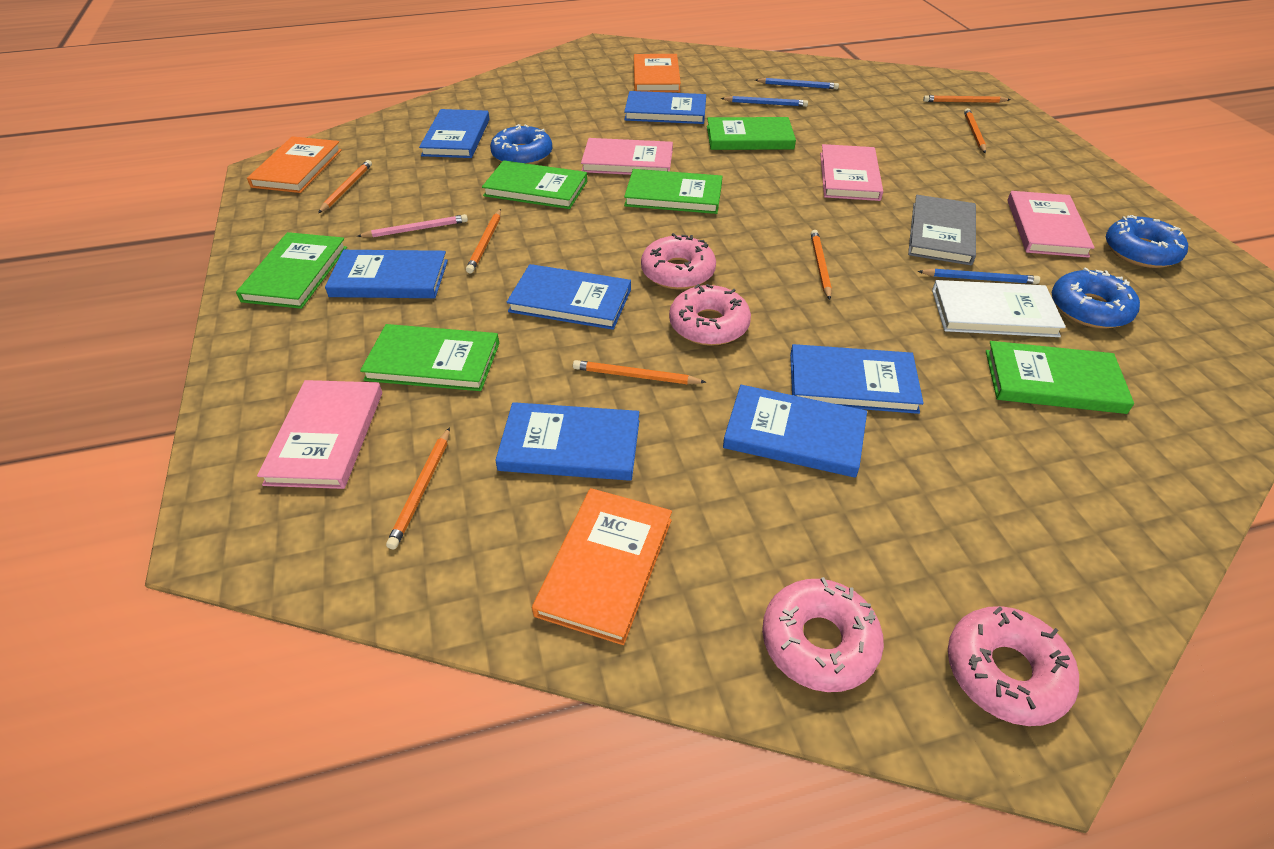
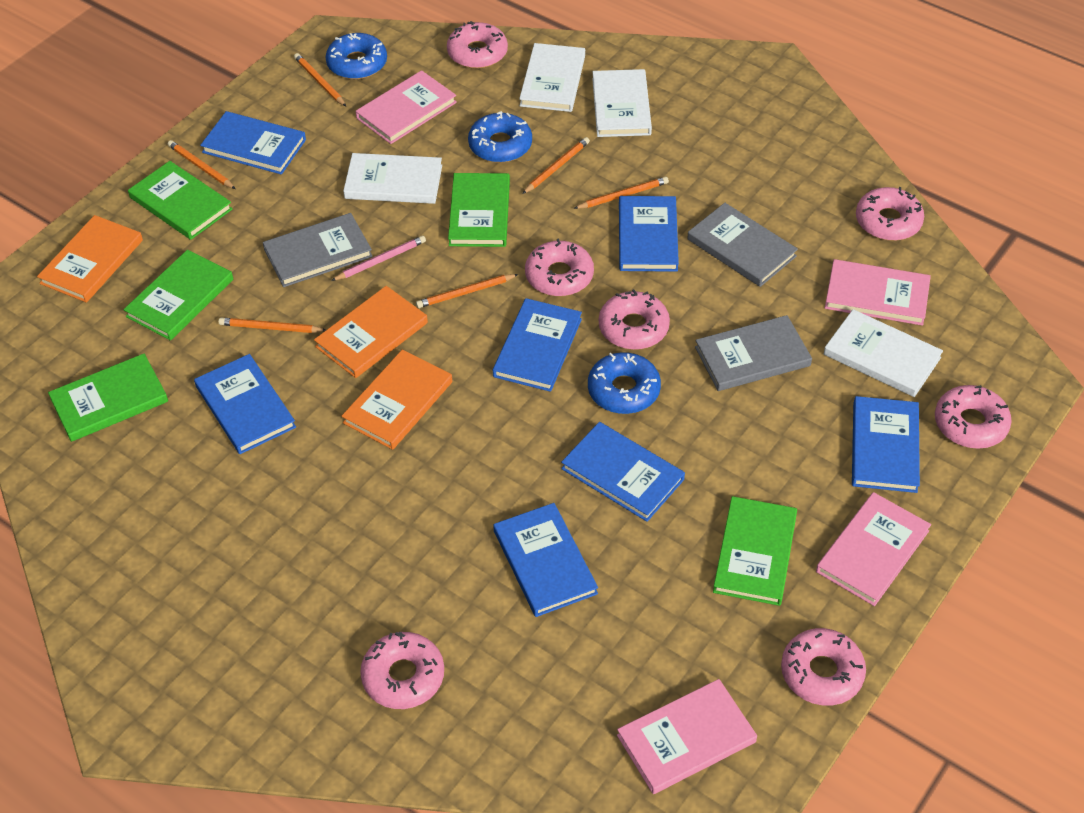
blue pencil: 3 -> 0
green book: 6 -> 5
grey book: 1 -> 3
orange pencil: 7 -> 6
pink donut: 4 -> 7
white book: 1 -> 4

